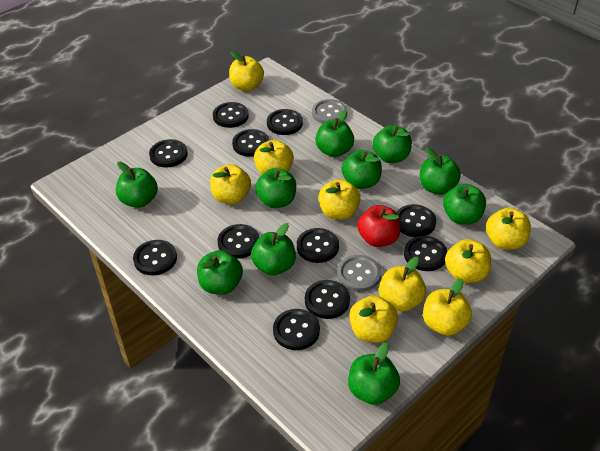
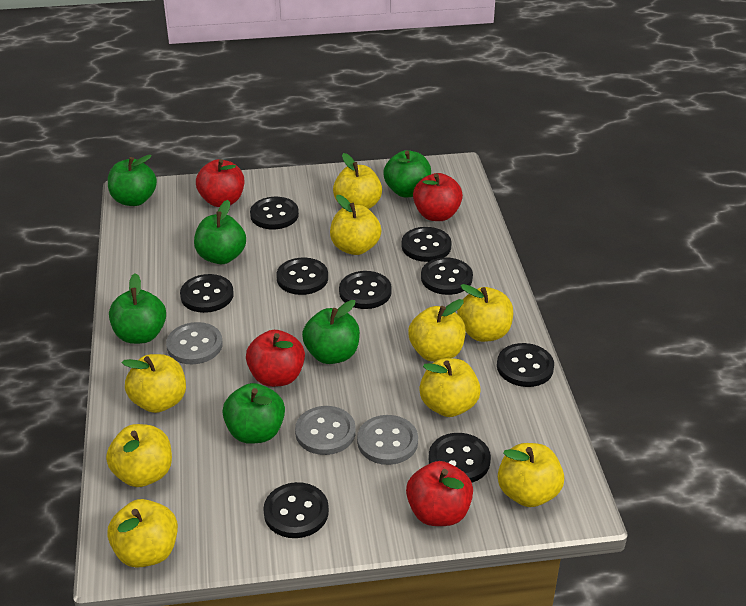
black button: 11 -> 9
green apple: 10 -> 6
grey button: 2 -> 3
red apple: 1 -> 4

